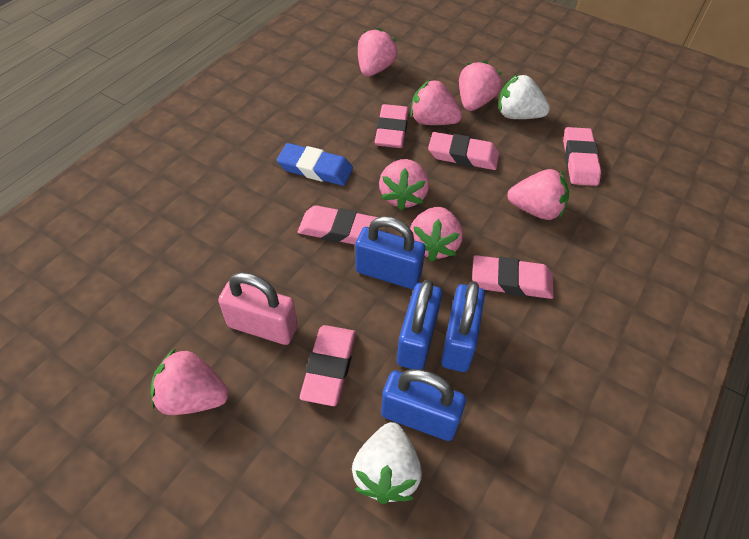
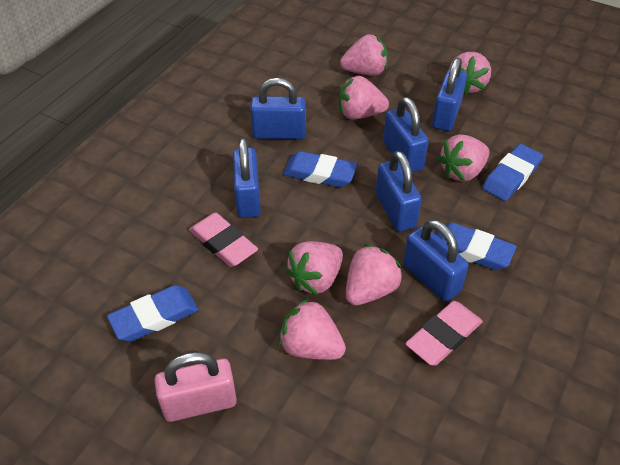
blue eraser: 1 -> 4
blue padlock: 4 -> 6
pink eraser: 6 -> 2
white strawberry: 2 -> 0

